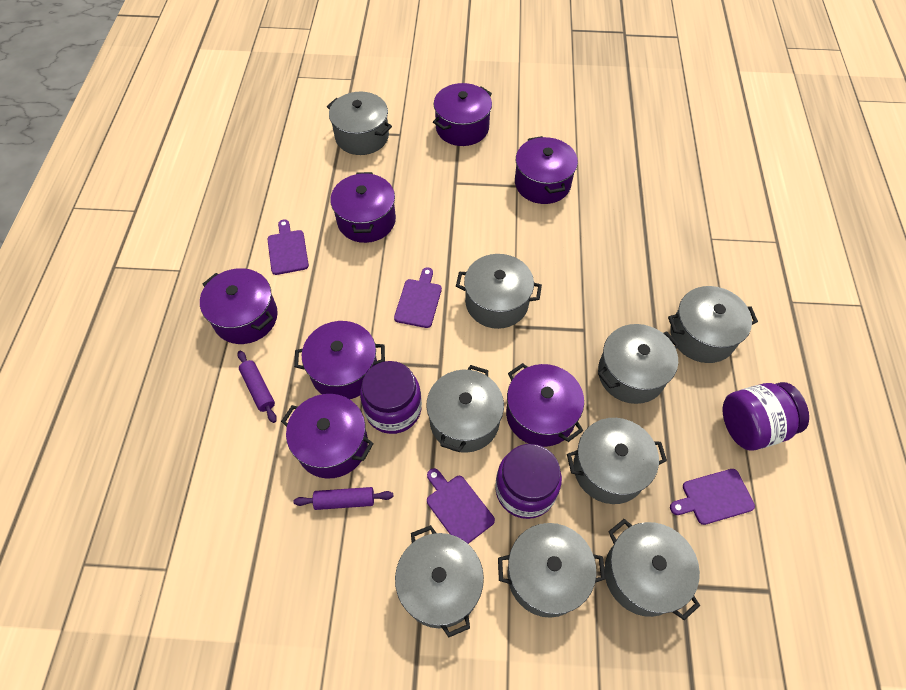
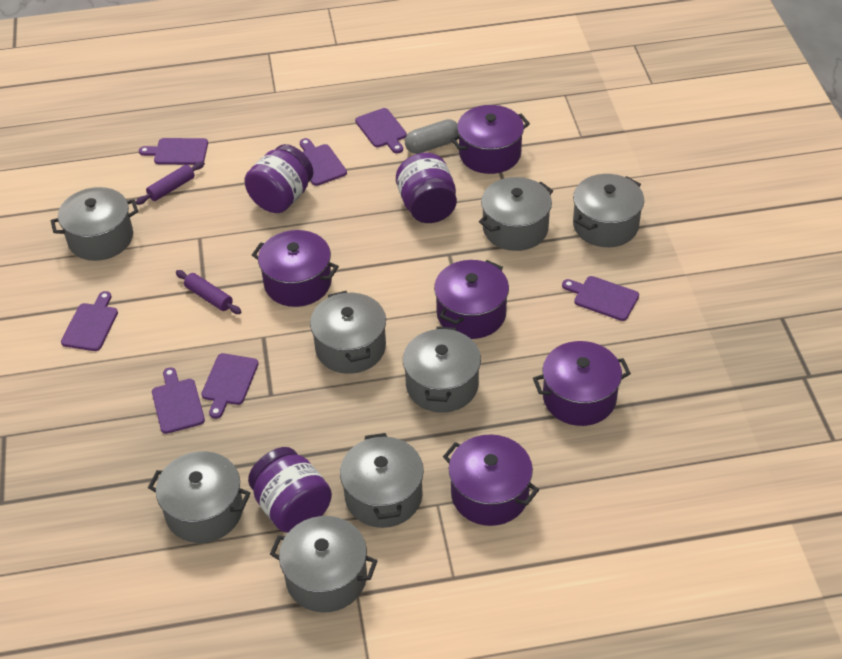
grey capsule: 0 -> 1
grey pot: 9 -> 8
purple cutting board: 4 -> 7
purple pot: 7 -> 5

